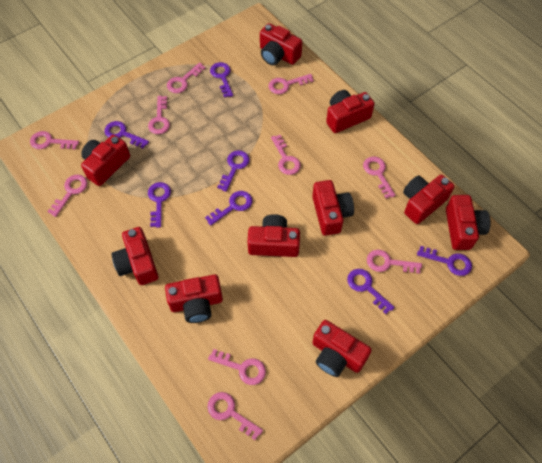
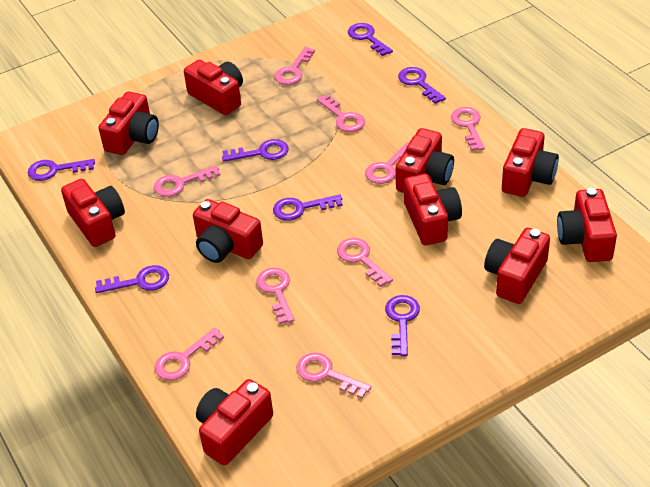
pink key: 10 -> 9

